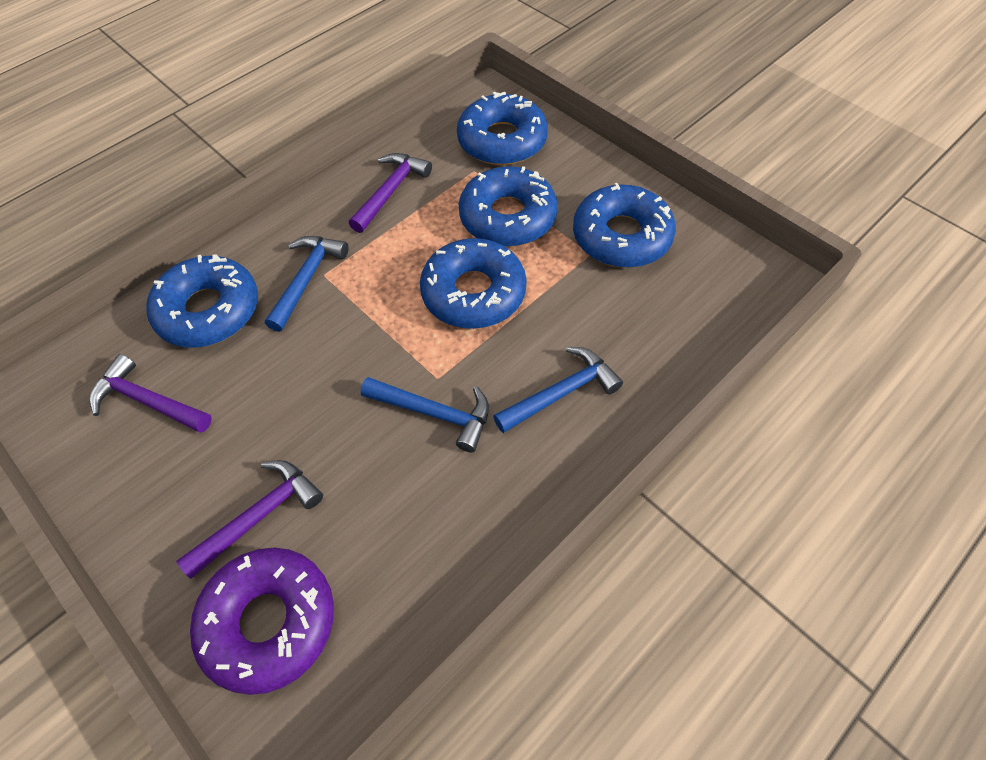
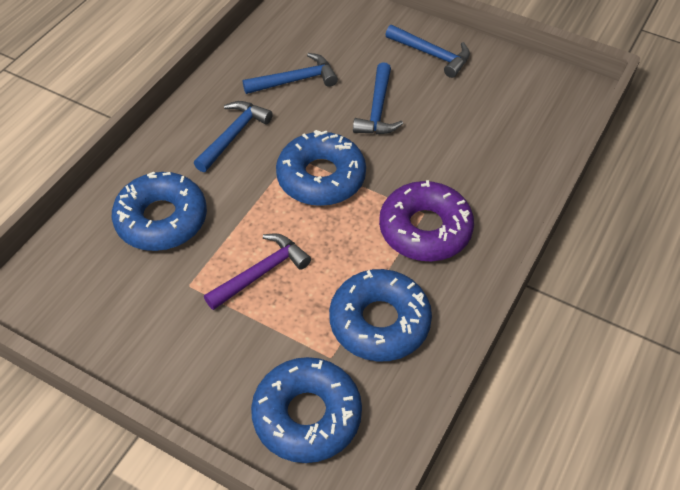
blue donut: 5 -> 4
blue hammer: 3 -> 4
purple hammer: 3 -> 1

